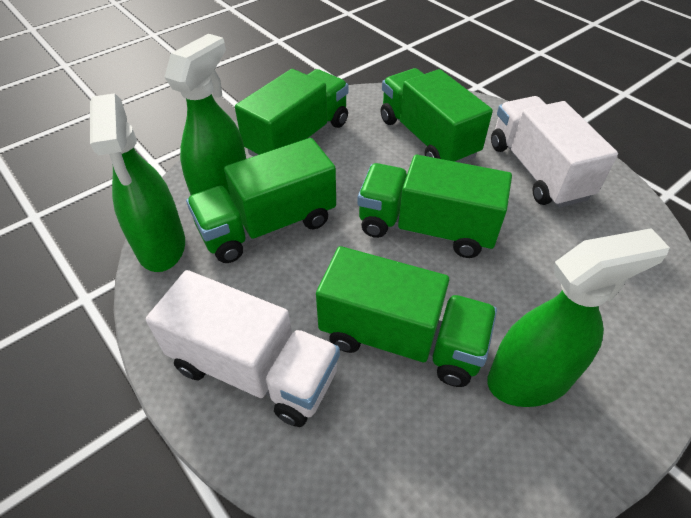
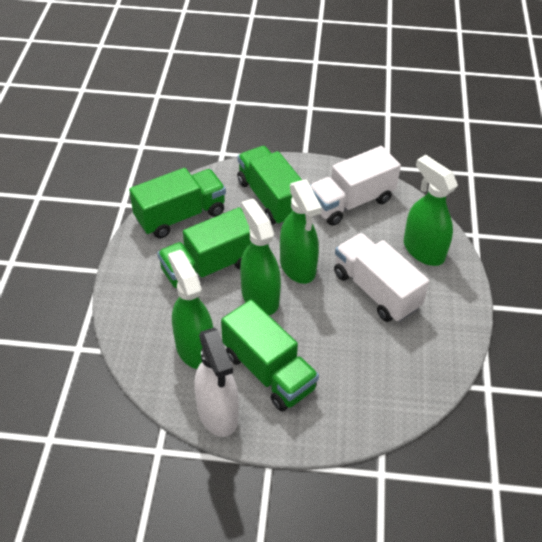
green spray bottle: 3 -> 4
green truck: 5 -> 4
white spray bottle: 0 -> 1

